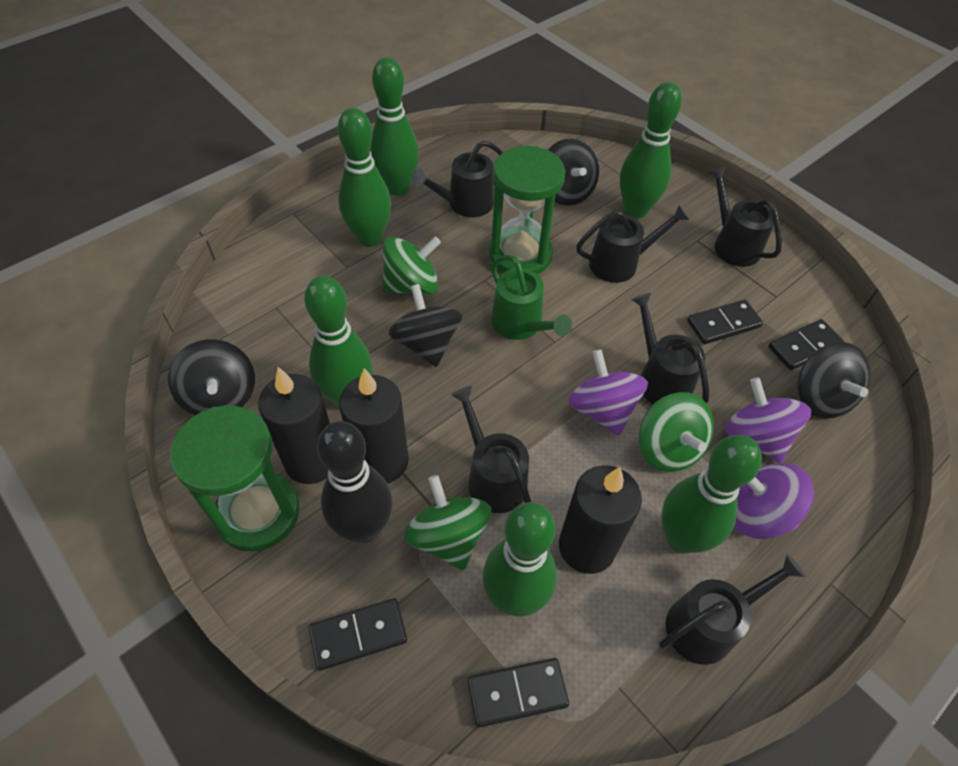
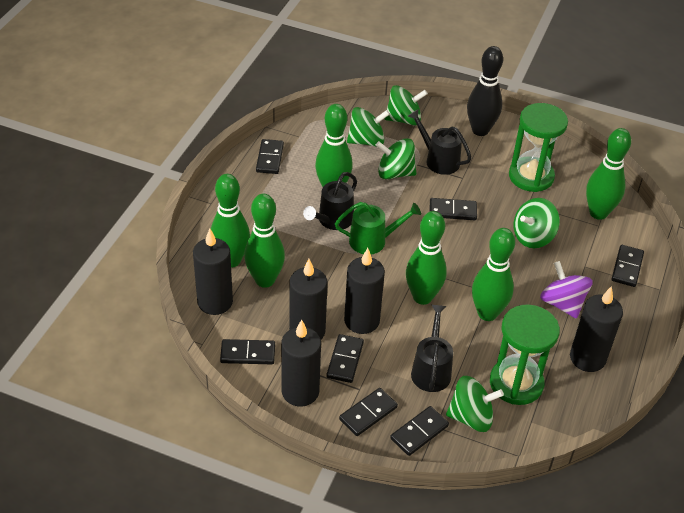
black candle: 3 -> 5
black domino: 4 -> 7
black spinning top: 4 -> 0
black watering can: 6 -> 3
green spinning top: 3 -> 5
purple spinning top: 3 -> 1

